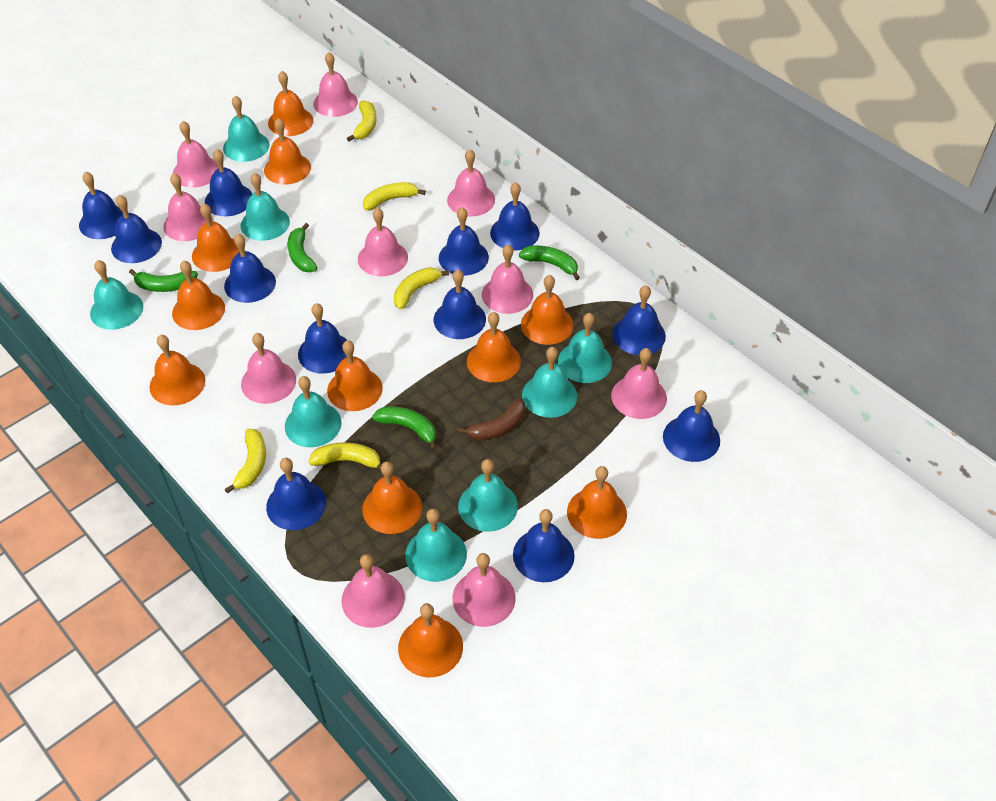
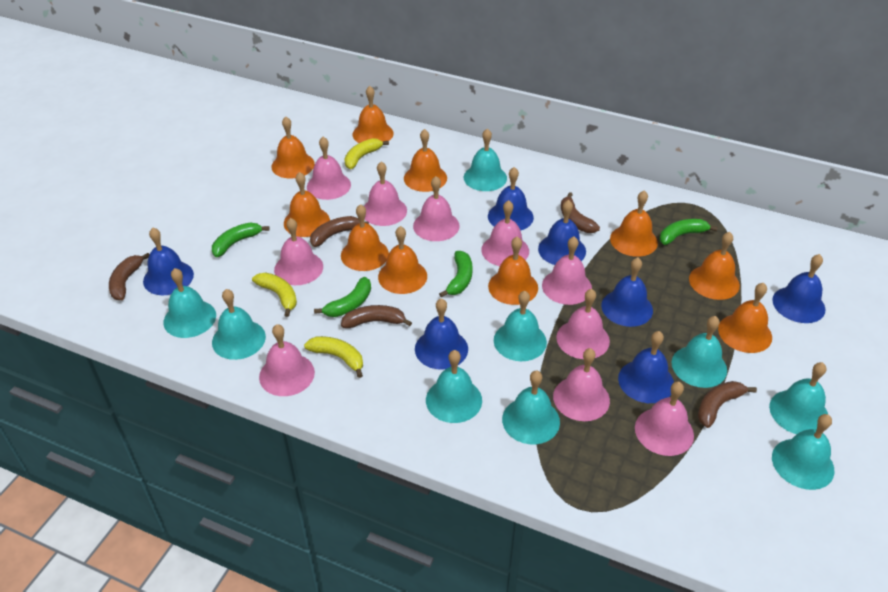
blue bell: 12 -> 7
brown banana: 1 -> 5
orange bell: 11 -> 10
turquoise bell: 8 -> 9
yellow banana: 5 -> 3

